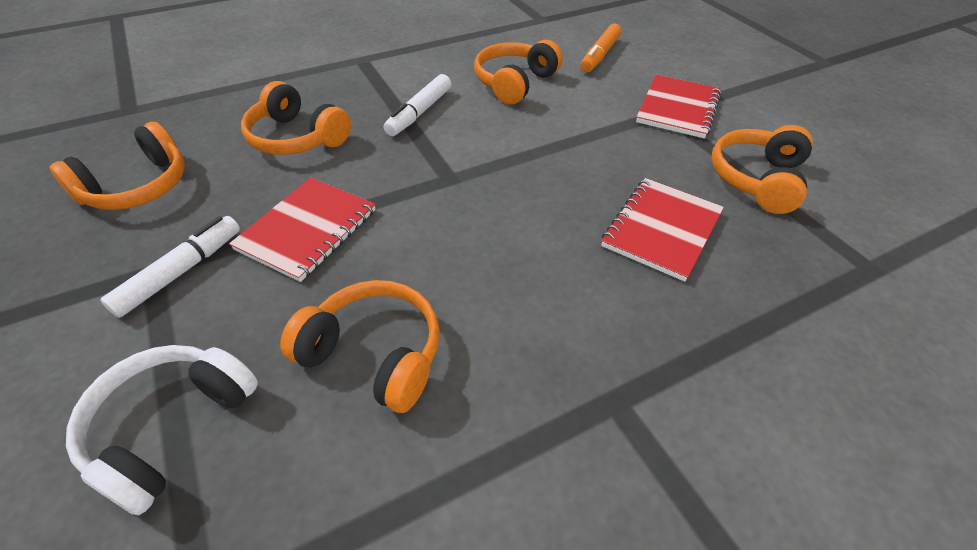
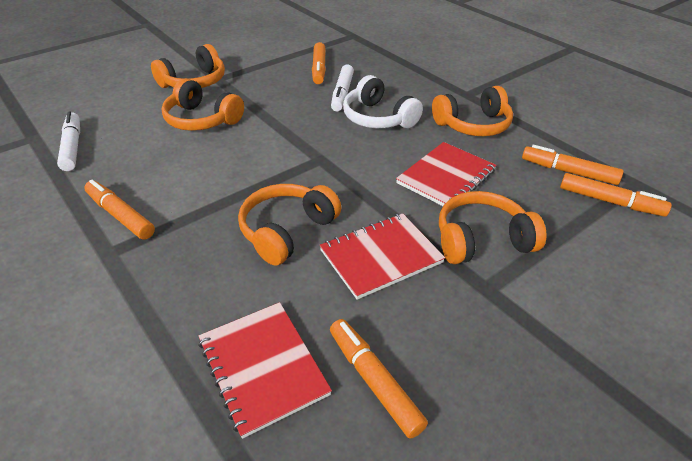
orange marker: 1 -> 5

